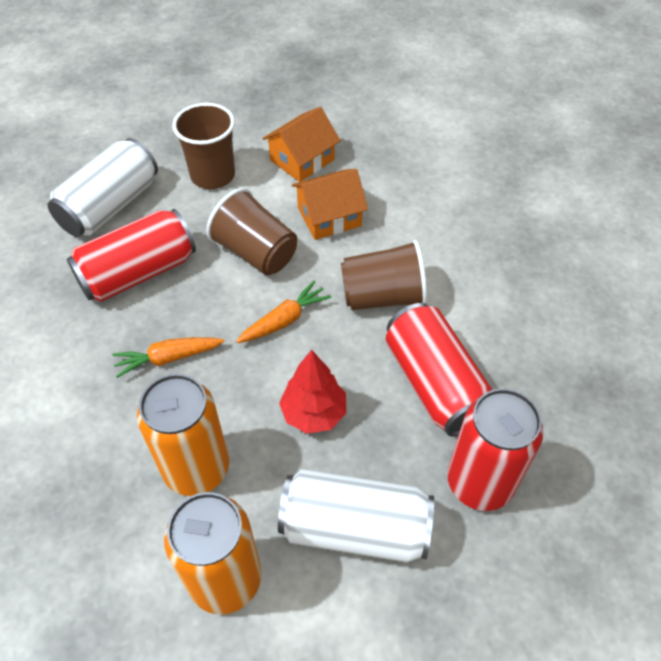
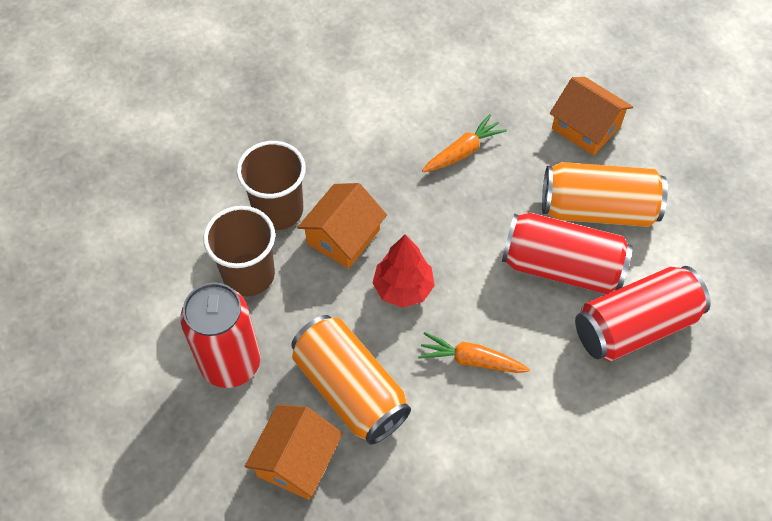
brown cup: 3 -> 2
orange house: 2 -> 3
white can: 2 -> 0

